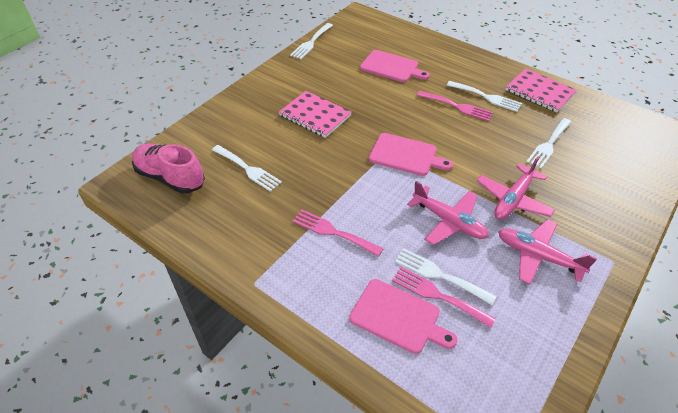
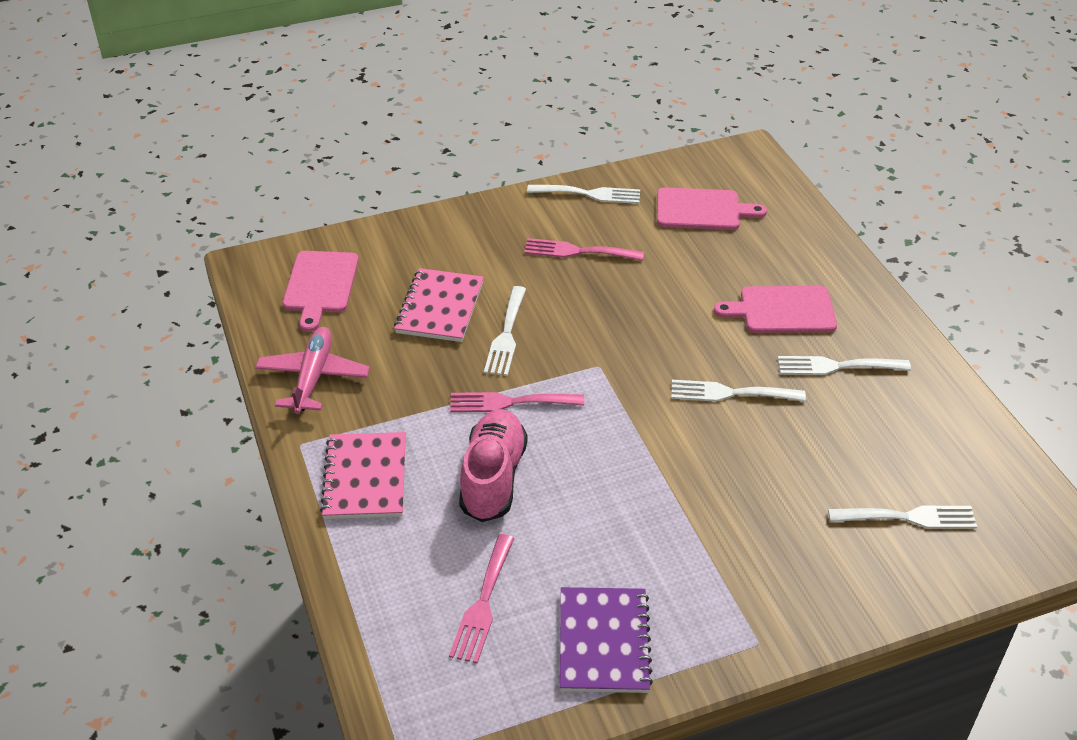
pink plane: 3 -> 1
purple notebook: 0 -> 1

